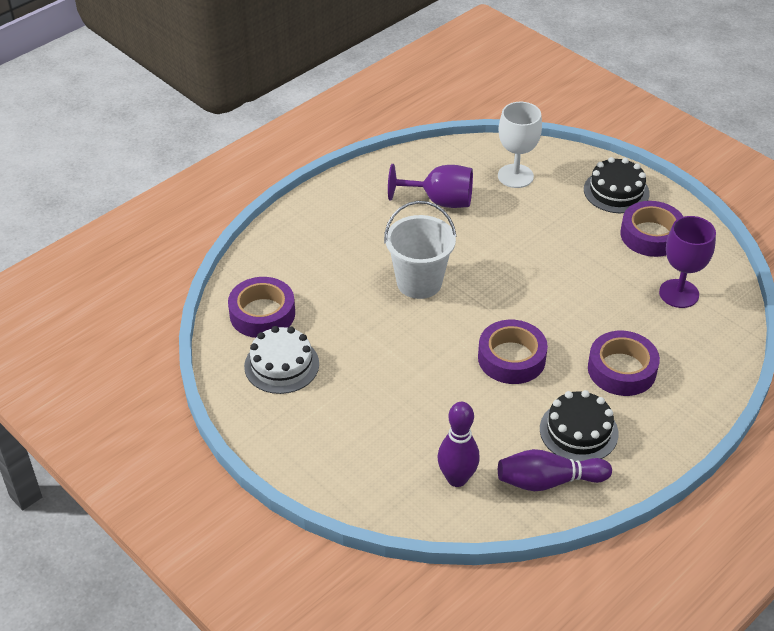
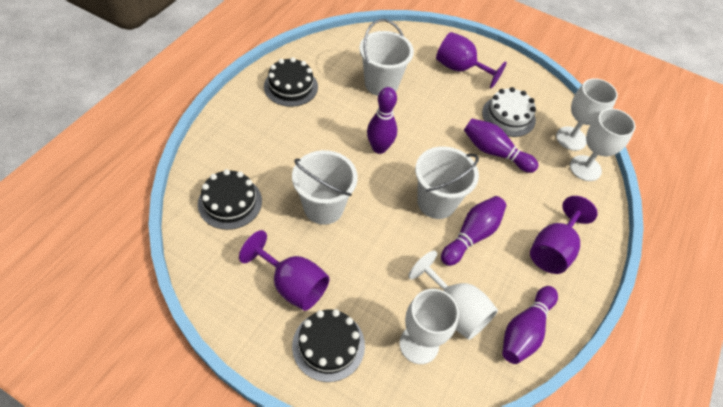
black cake: 2 -> 3
purple bowling pin: 2 -> 4
purple goblet: 2 -> 3
purple tape: 4 -> 0
white bucket: 1 -> 3
white goblet: 1 -> 4

